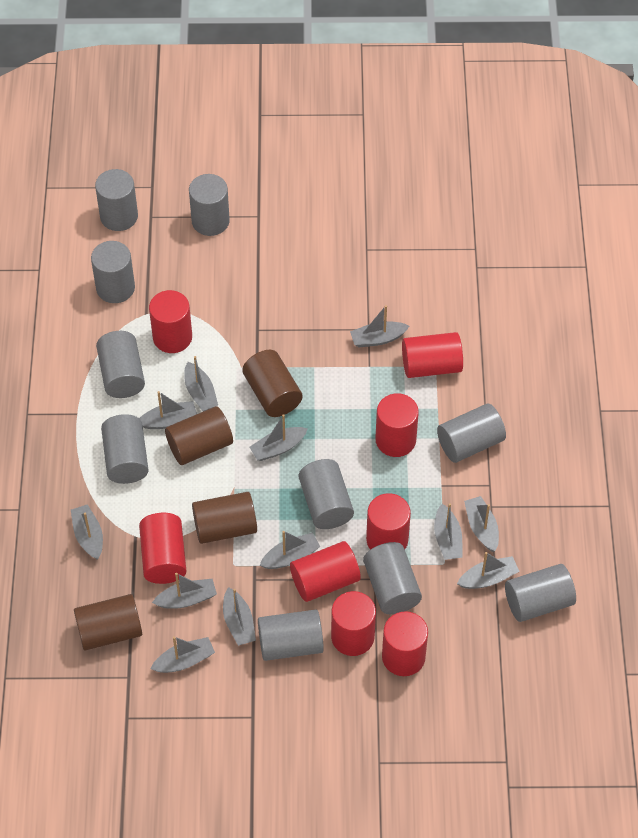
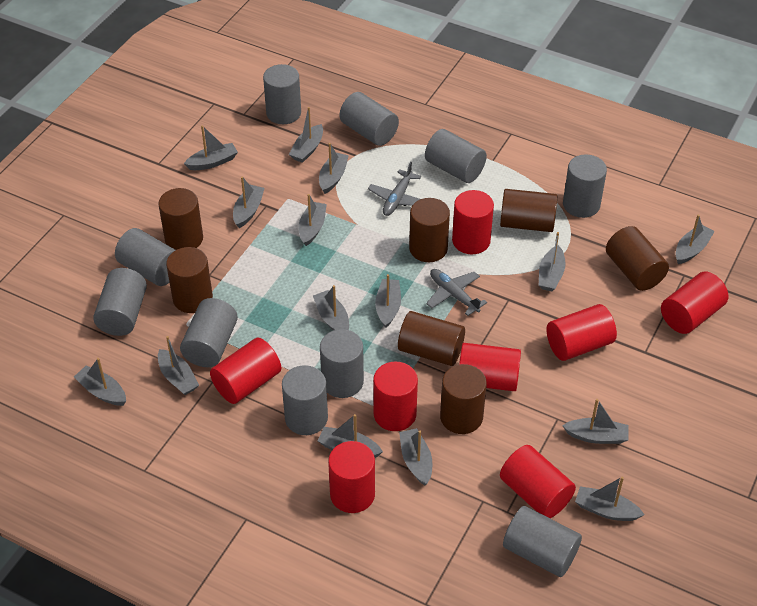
brown cylinder: 4 -> 7
grey boat: 12 -> 15
grey plane: 0 -> 2

